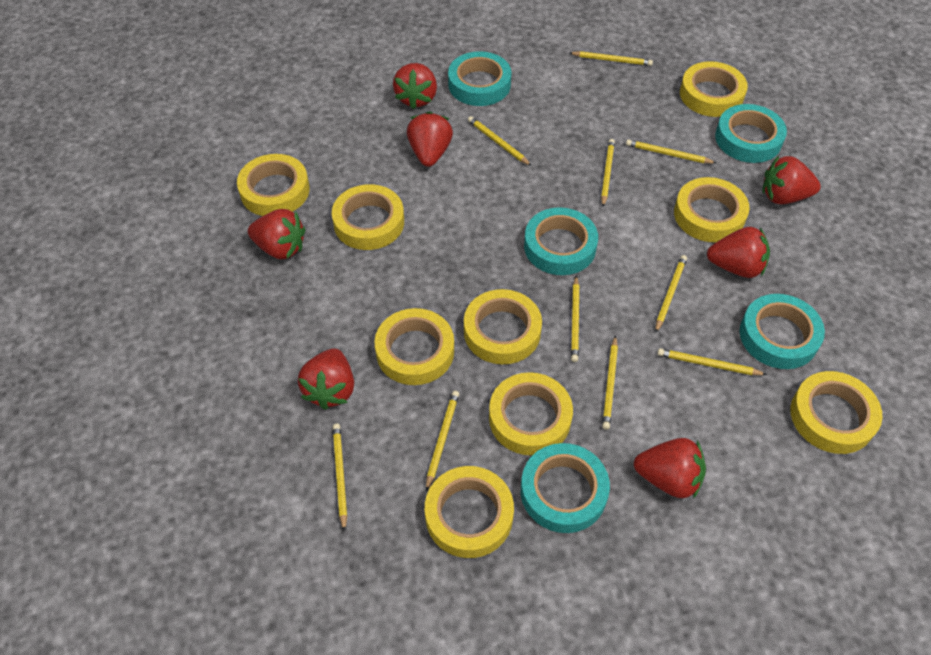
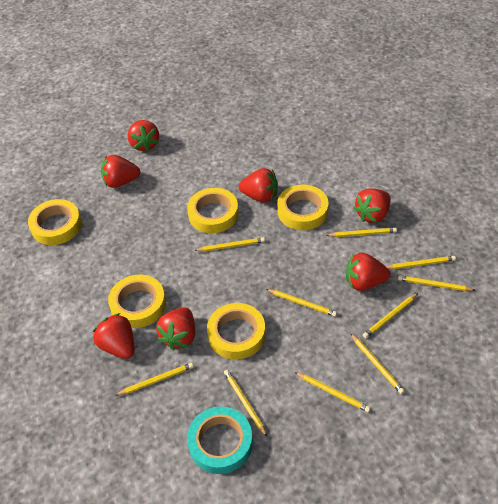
turquoise tape: 5 -> 1
yellow tape: 9 -> 5

